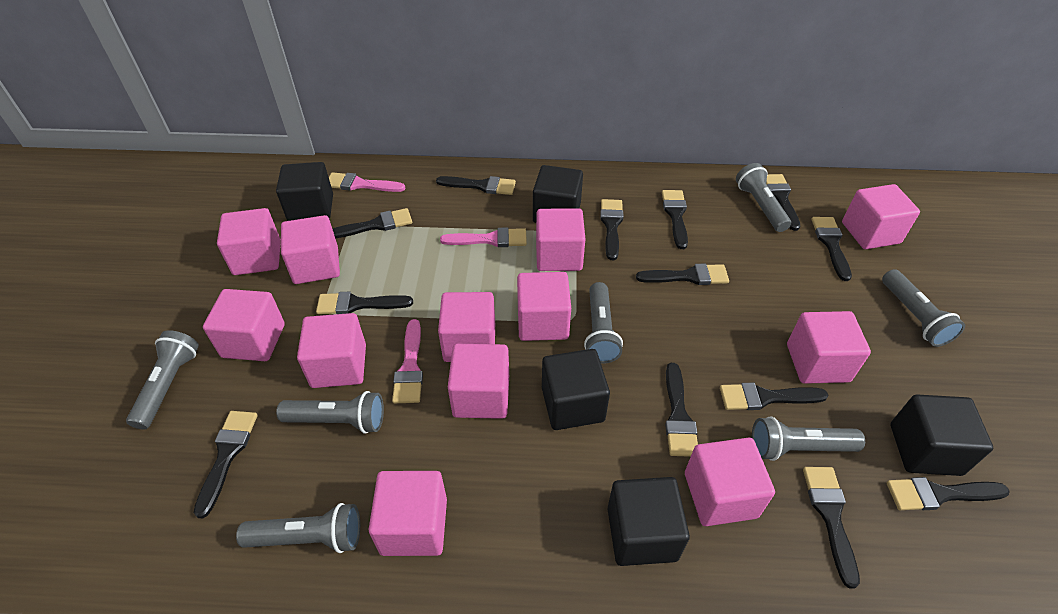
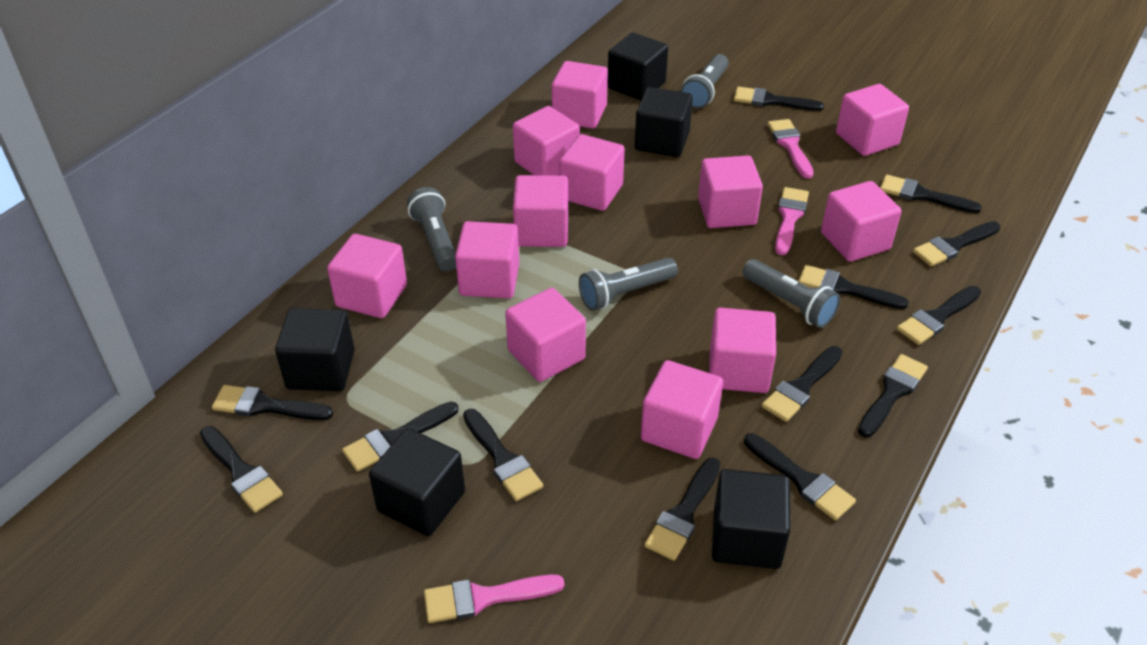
grey flashlight: 7 -> 4

